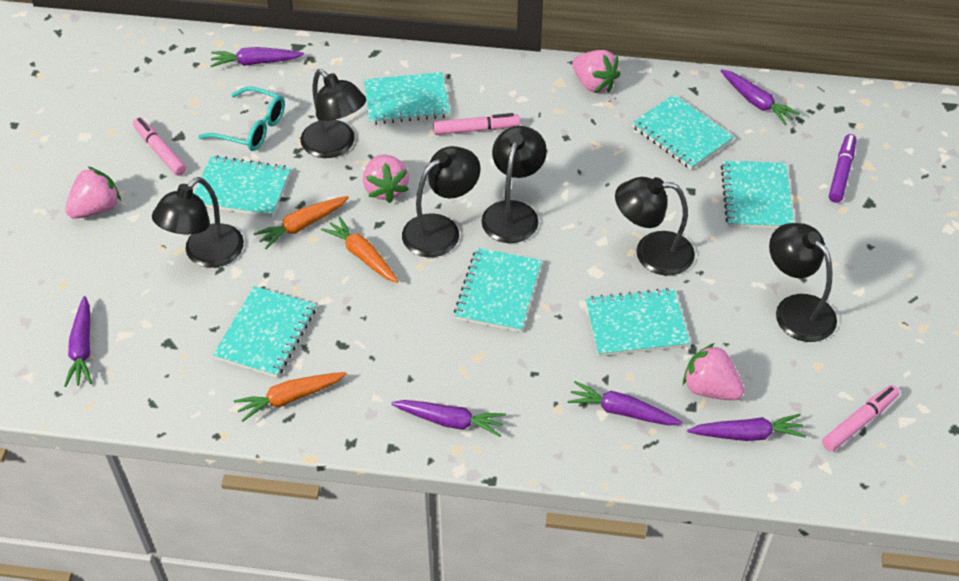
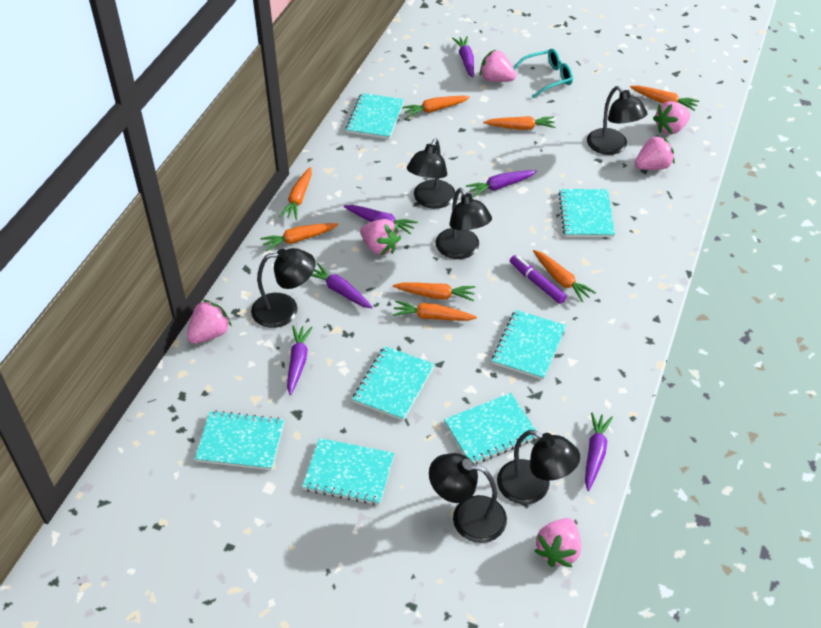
orange carrot: 3 -> 8
pink marker: 3 -> 0
pink strawberry: 4 -> 6

